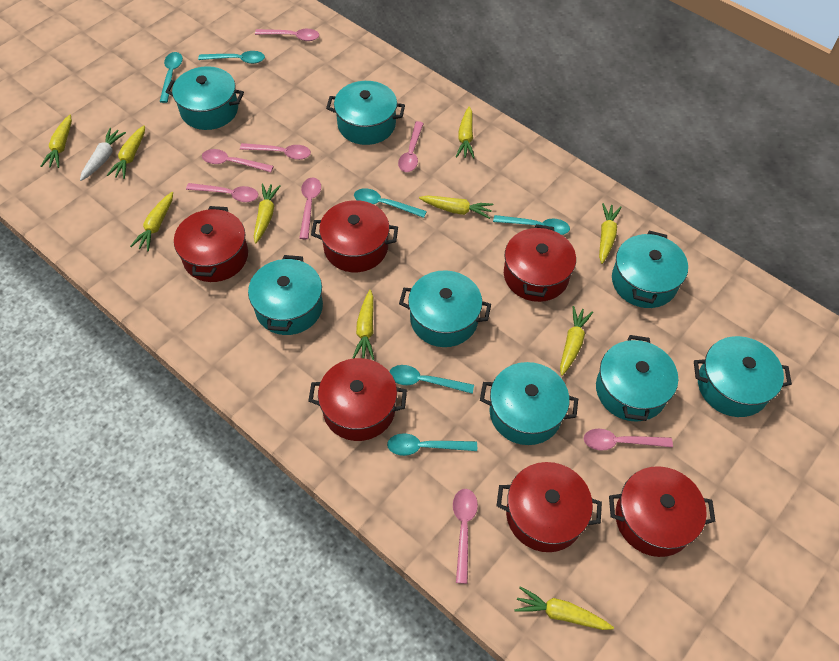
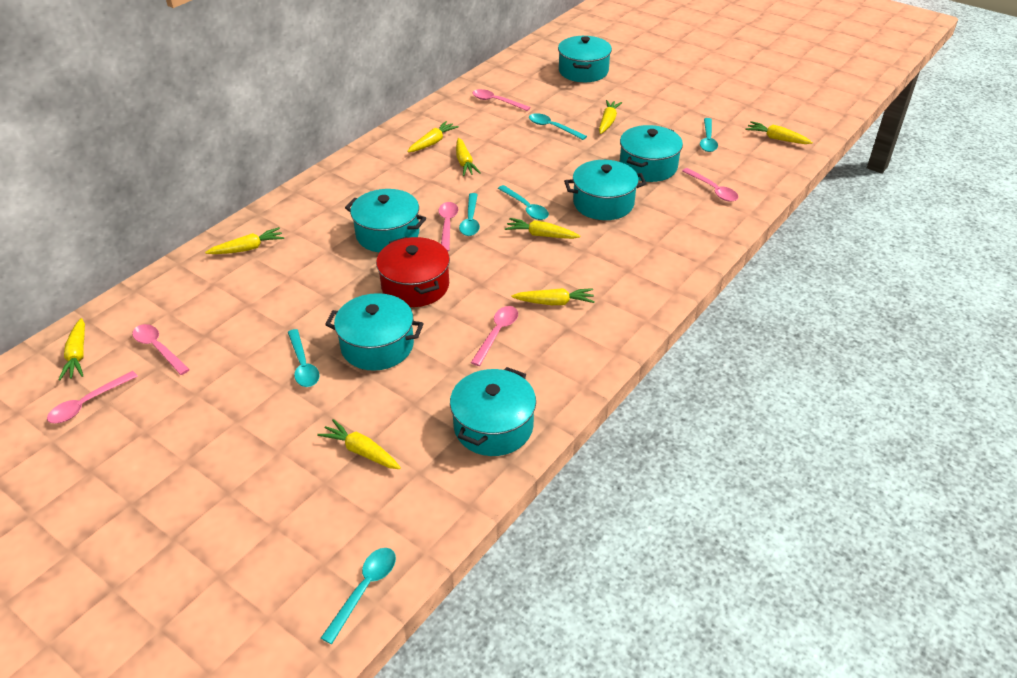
pink spoon: 8 -> 6
red pot: 6 -> 1
turquoise pot: 8 -> 6
white carrot: 1 -> 0
yellow carrot: 10 -> 9

